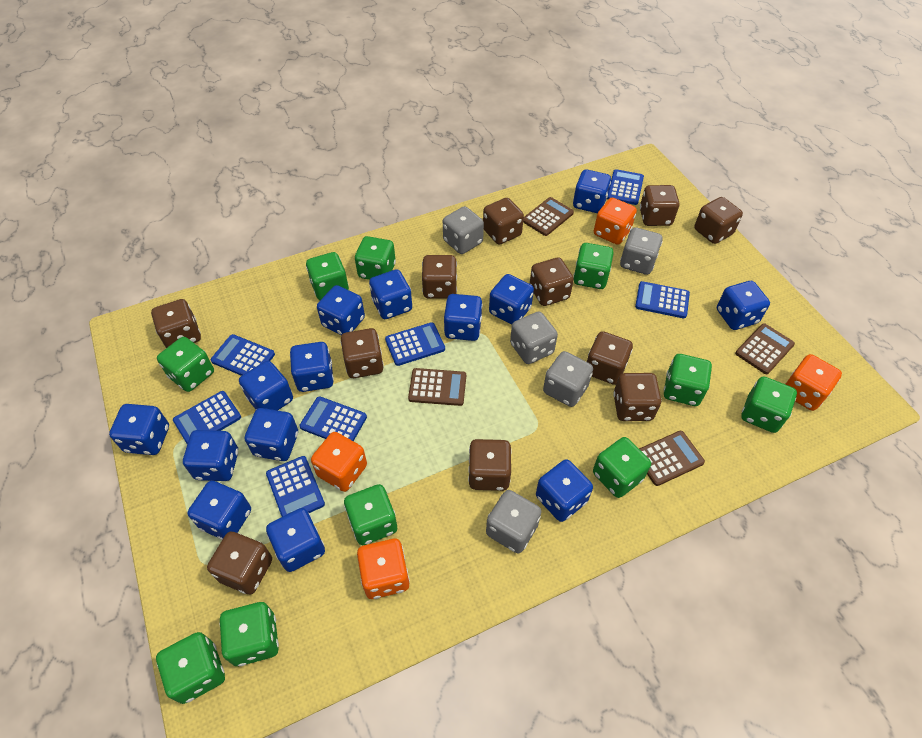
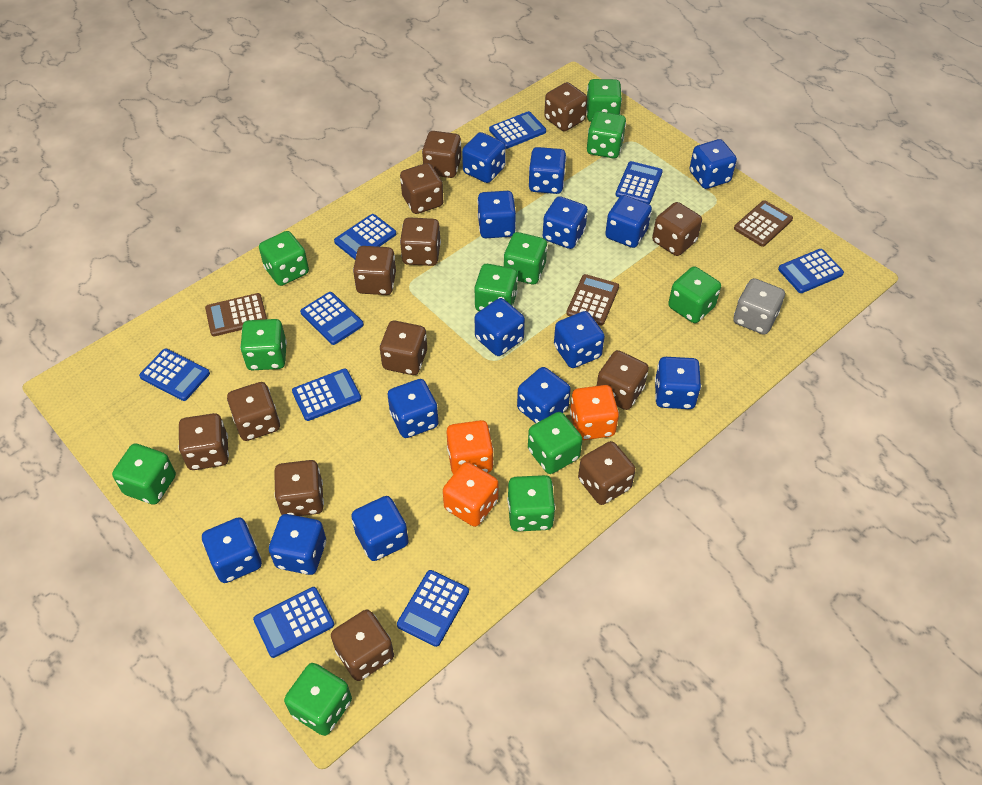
blue calculator: 7 -> 9
brown calculator: 4 -> 3
brown dice: 11 -> 13
green dice: 10 -> 11
grey dice: 5 -> 1
orange dice: 4 -> 3

